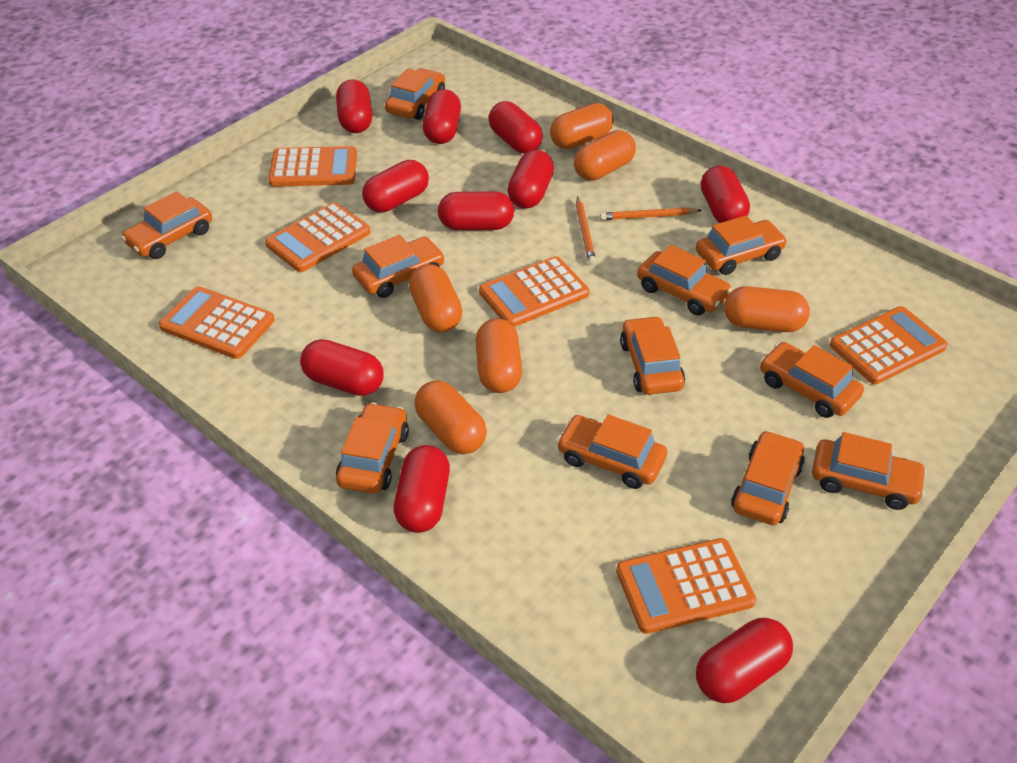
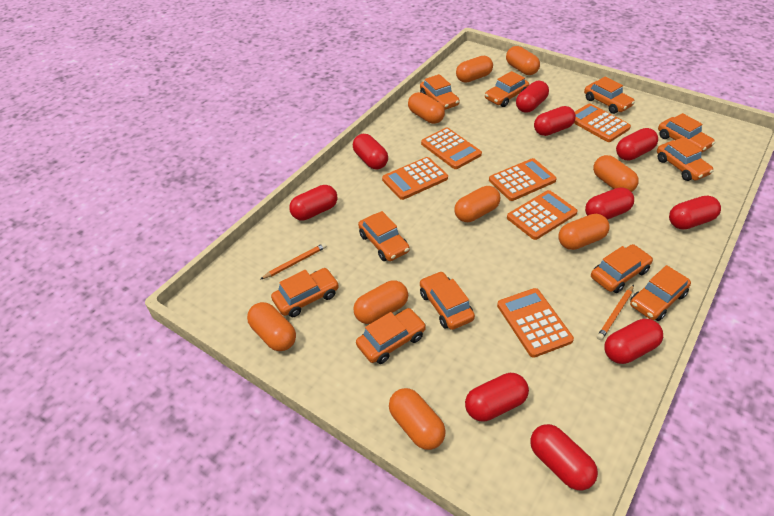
orange capsule: 6 -> 9

